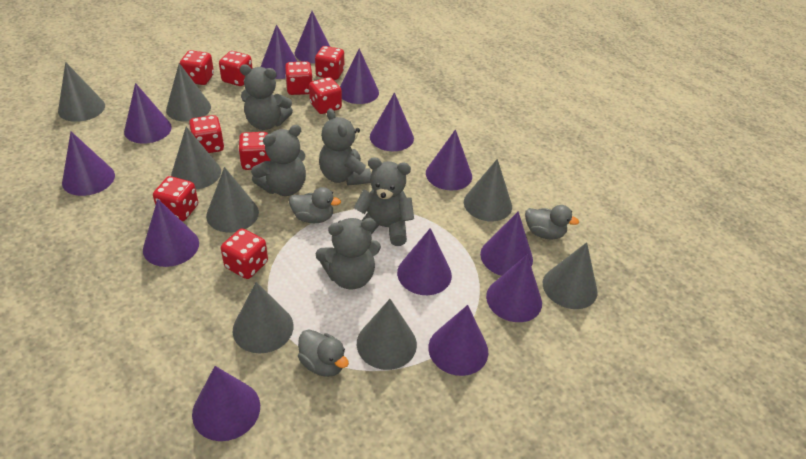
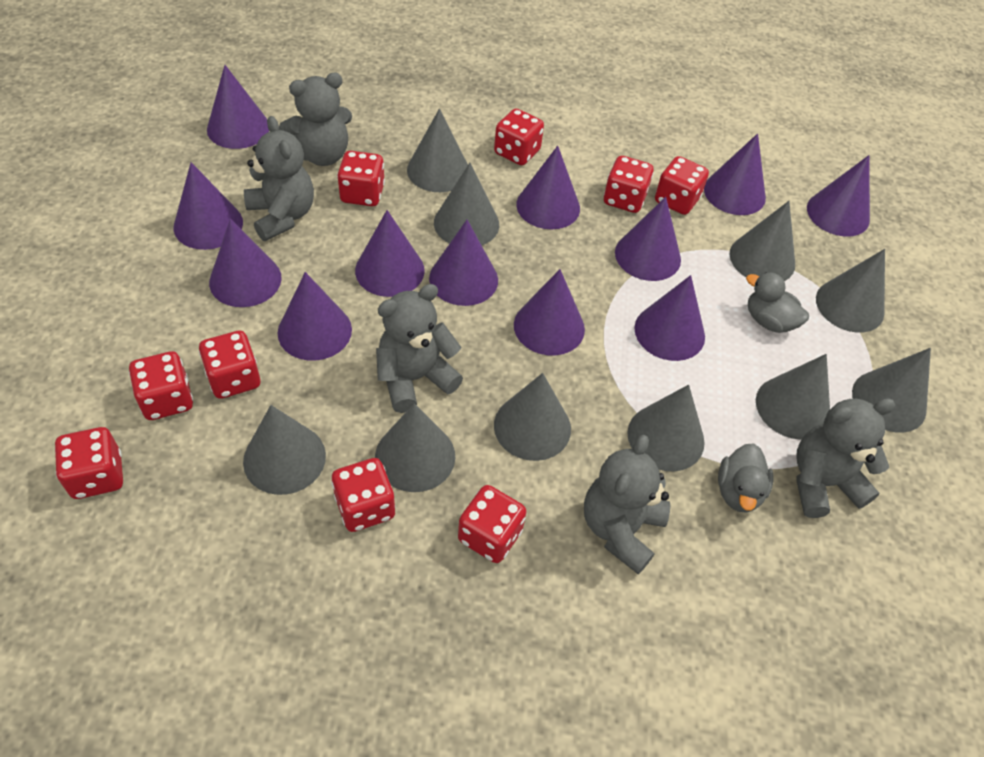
grey cone: 8 -> 10
grey duck: 3 -> 2
purple cone: 13 -> 12

